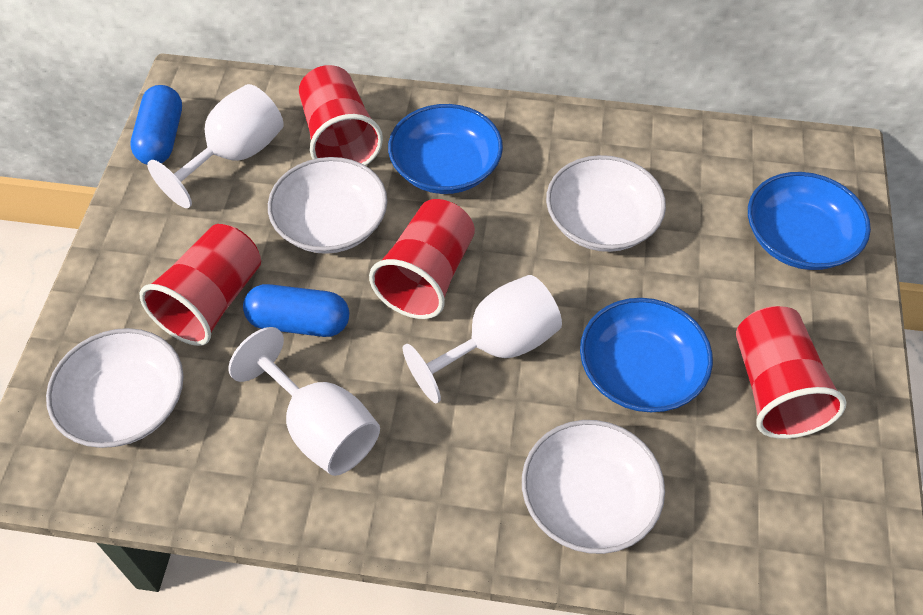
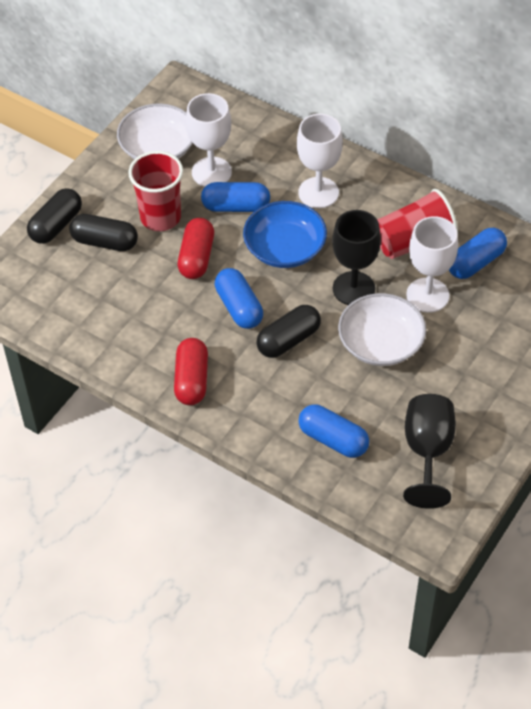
black capsule: 0 -> 3
black goblet: 0 -> 2
blue bowl: 3 -> 1
blue capsule: 2 -> 4
red capsule: 0 -> 2
red cup: 4 -> 2
white bowl: 4 -> 2

